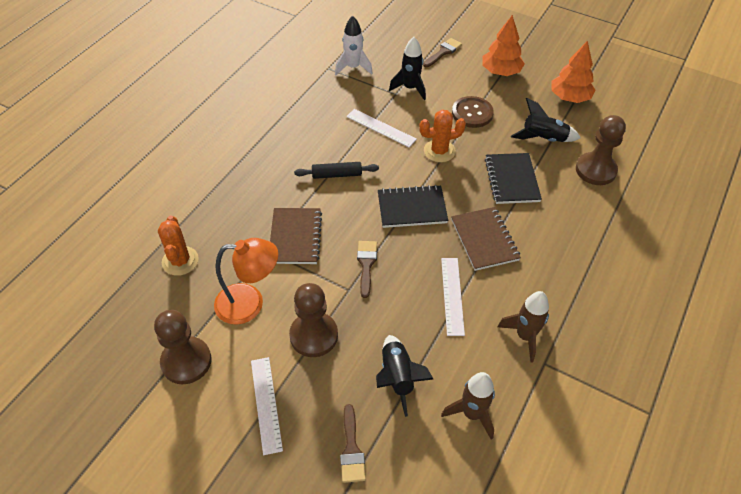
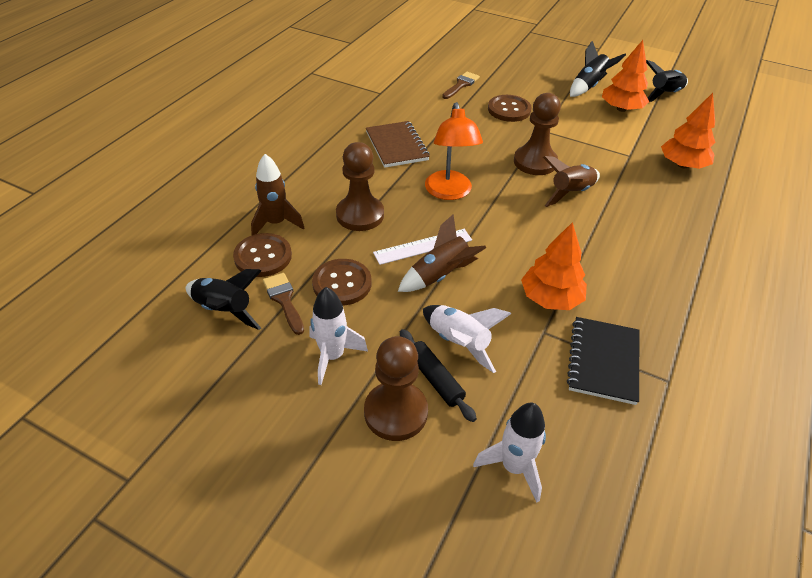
black notebook: 2 -> 1
brown brush: 3 -> 2
brown button: 1 -> 3
brown notebook: 2 -> 1
brown rocket: 2 -> 3
orange cactus: 2 -> 0
orange tree: 2 -> 3
white rocket: 1 -> 3
white ruler: 3 -> 1

